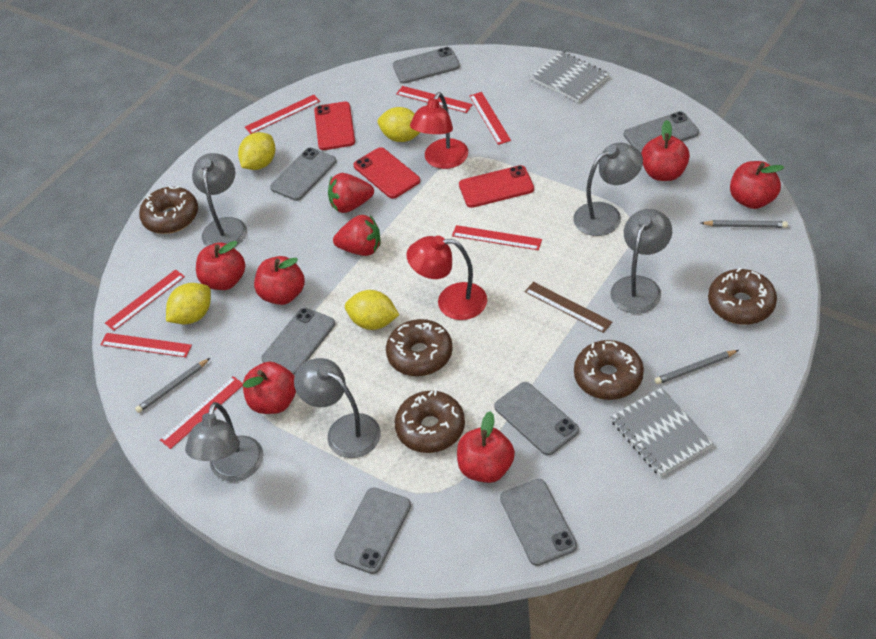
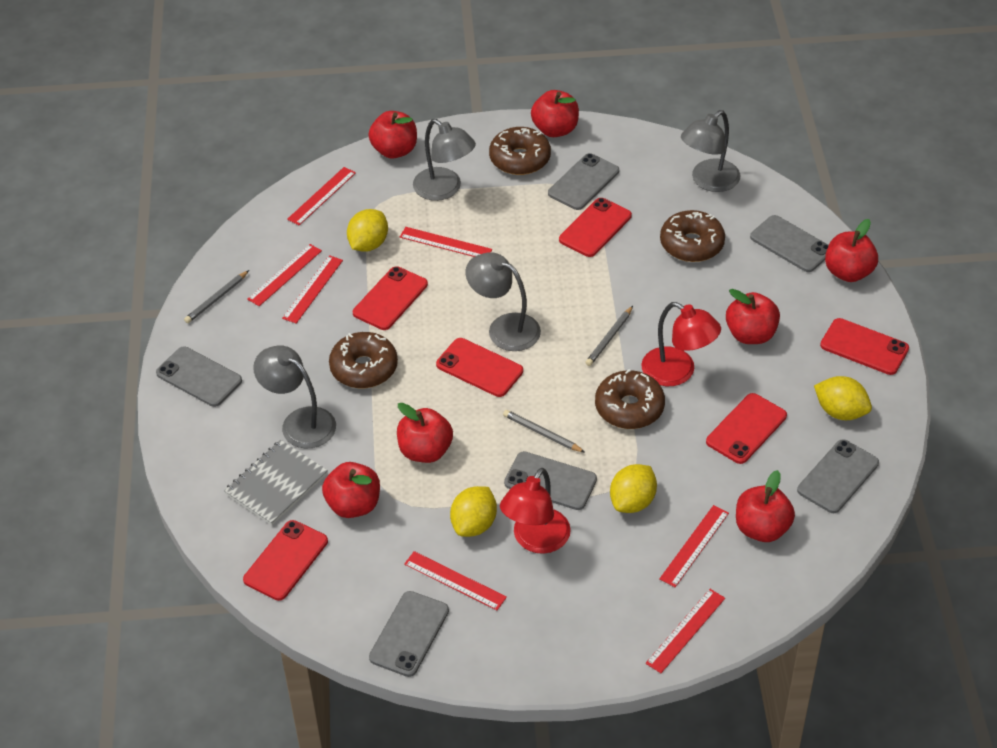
brown donut: 5 -> 4
brown ruler: 1 -> 0
grey lamp: 5 -> 4
grey notebook: 2 -> 1
grey phone: 7 -> 6
red apple: 6 -> 7
red phone: 3 -> 6
red strawberry: 2 -> 0

